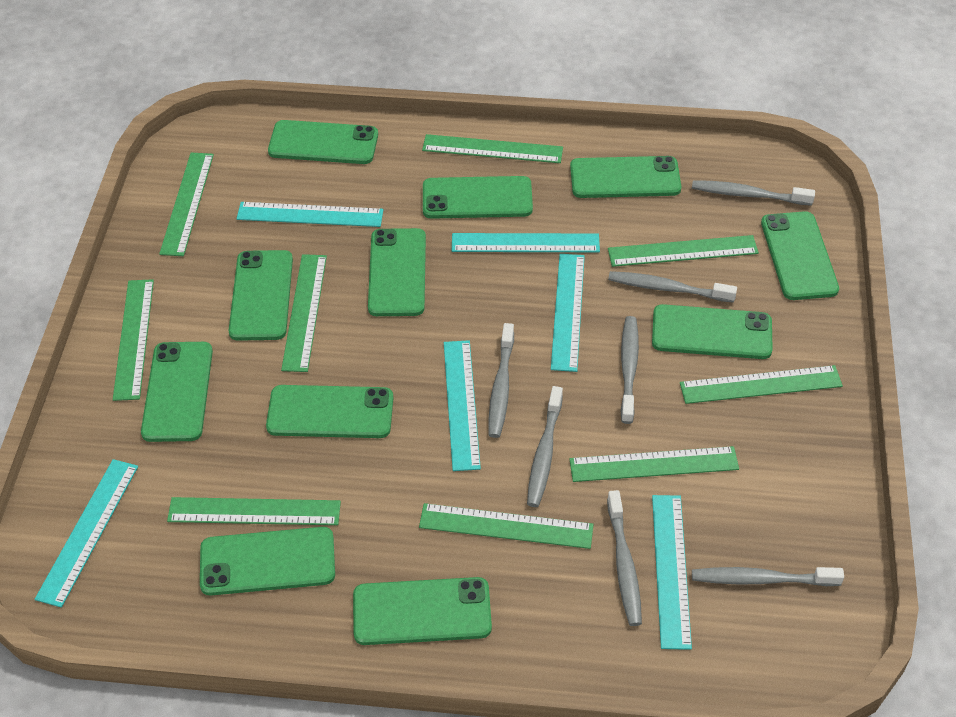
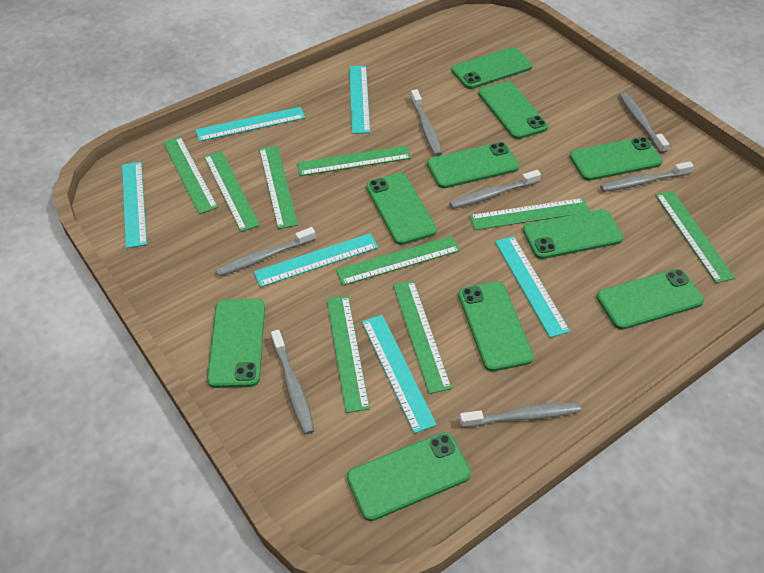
green phone: 11 -> 10

